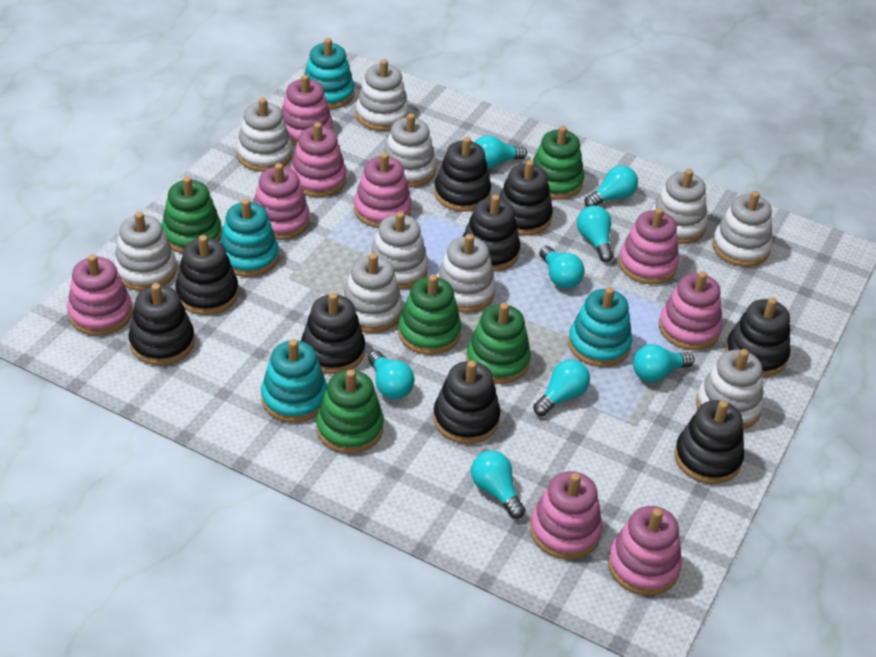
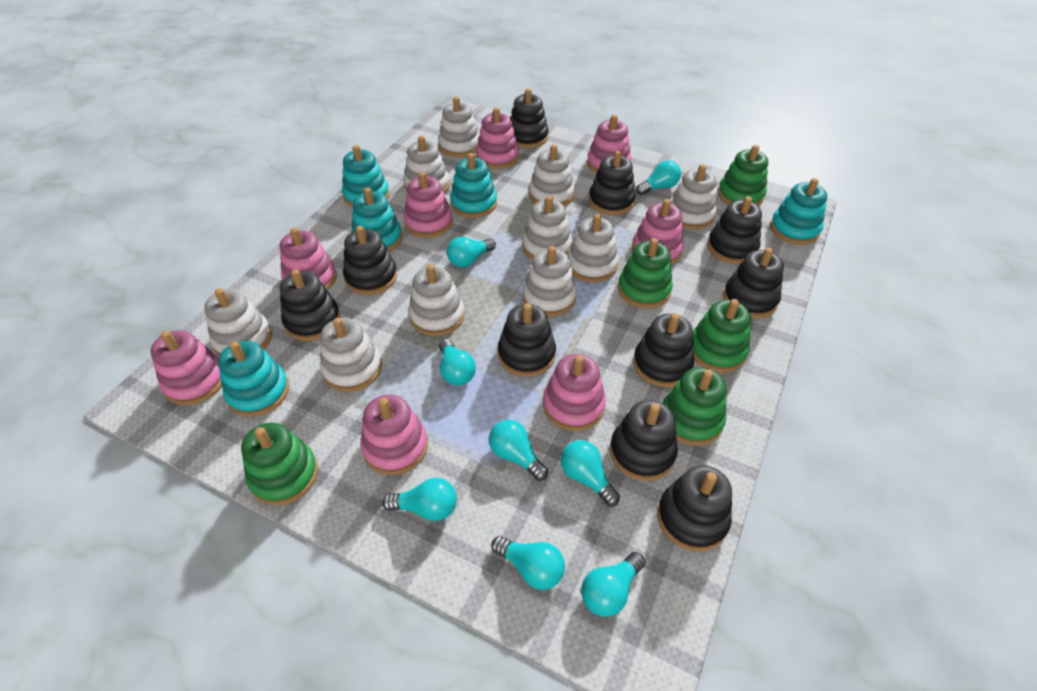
black stacking toy: 9 -> 10
pink stacking toy: 9 -> 8
turquoise stacking toy: 4 -> 5

